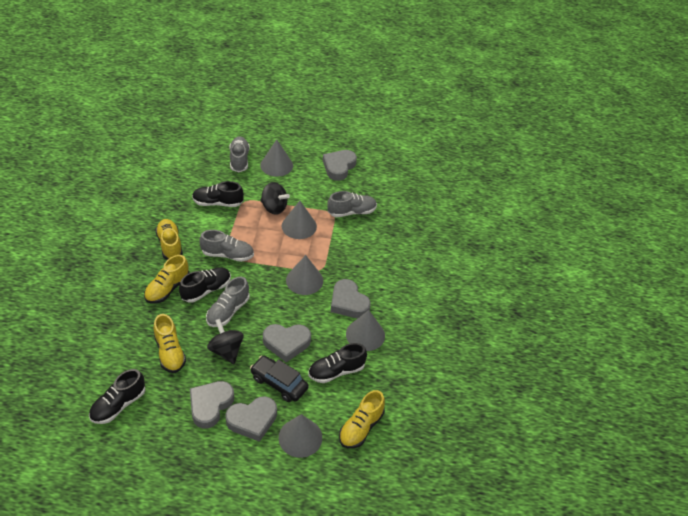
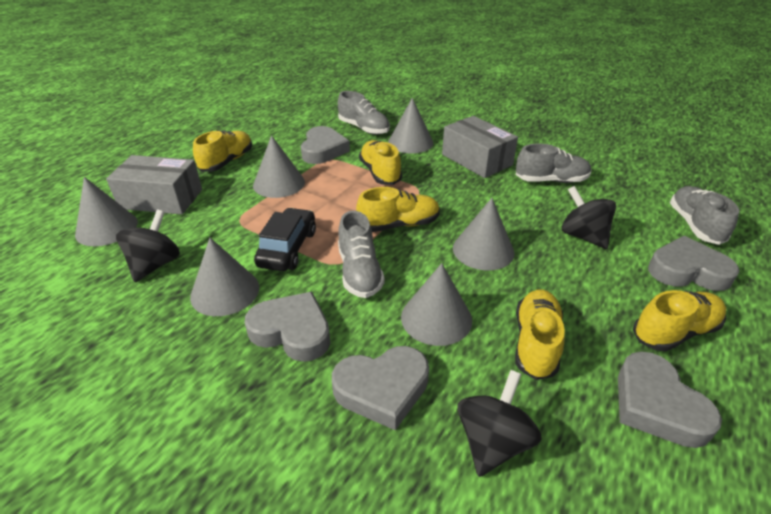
black shoe: 4 -> 0
black spinning top: 2 -> 3
grey box: 0 -> 2
grey cone: 5 -> 6
yellow shoe: 4 -> 5

